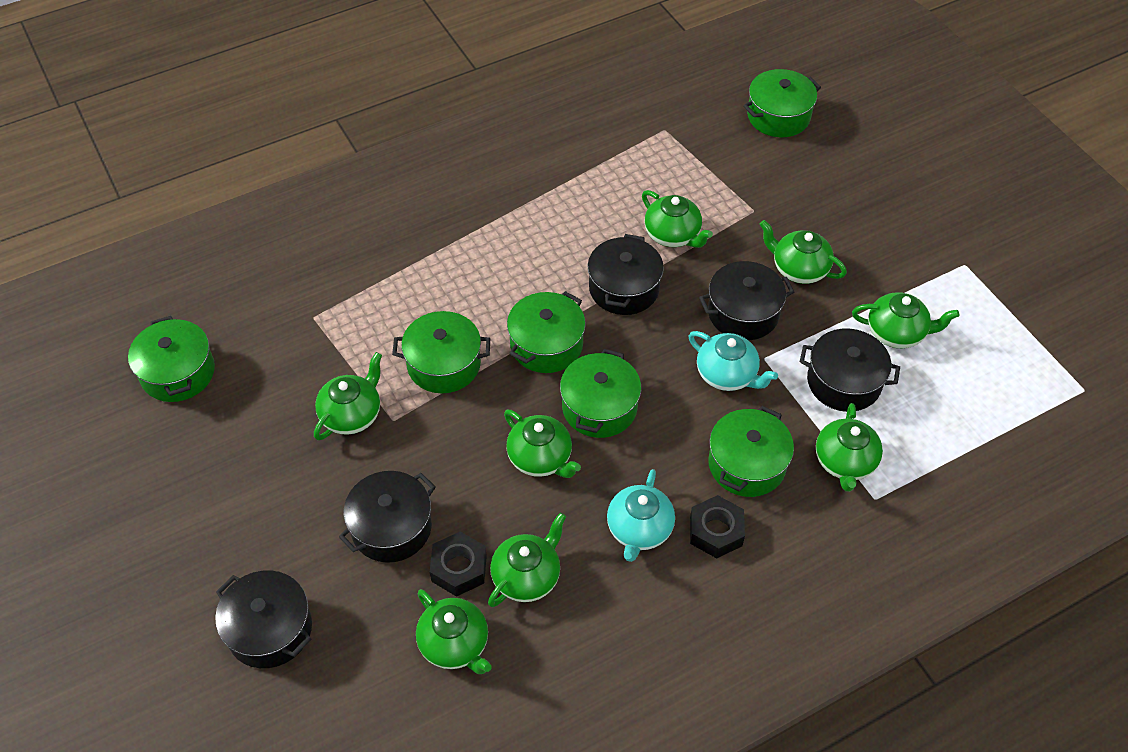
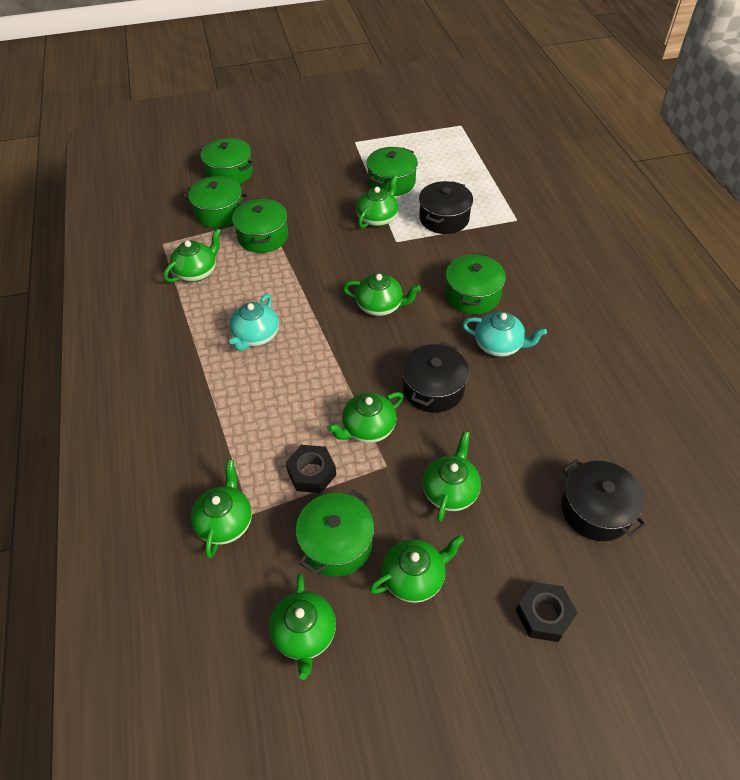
black pot: 5 -> 3

